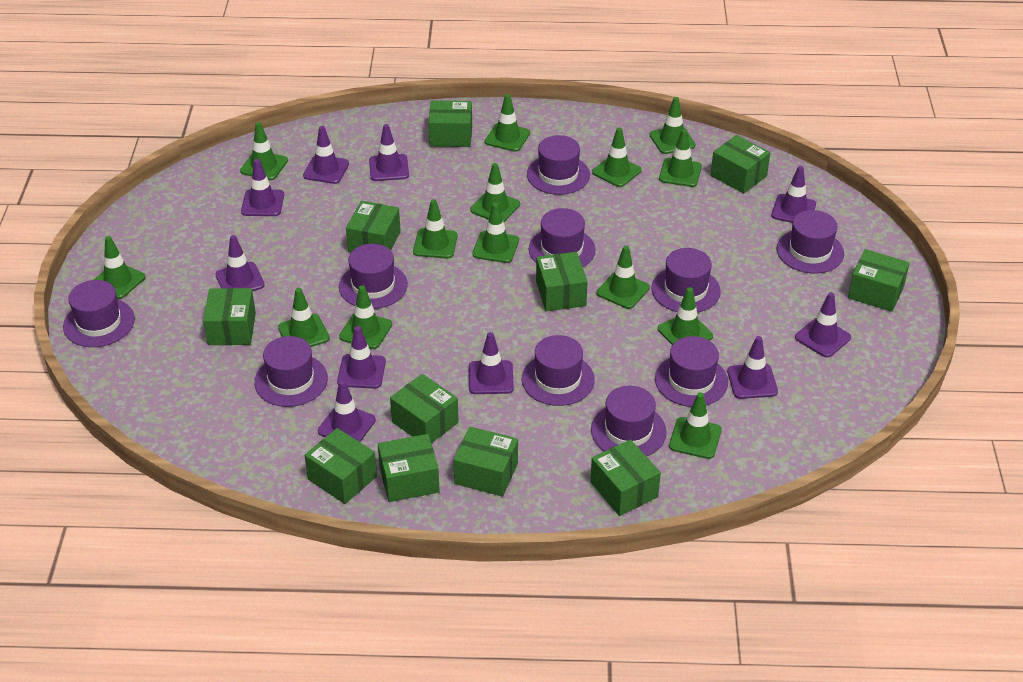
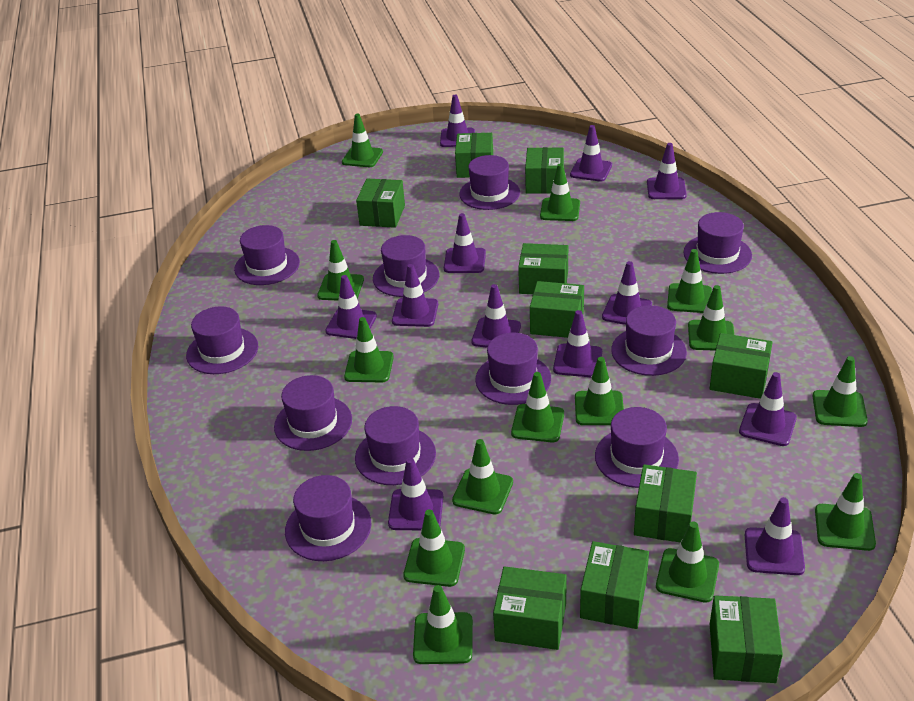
green box: 11 -> 10
purple hat: 10 -> 11
purple traffic cone: 10 -> 12

